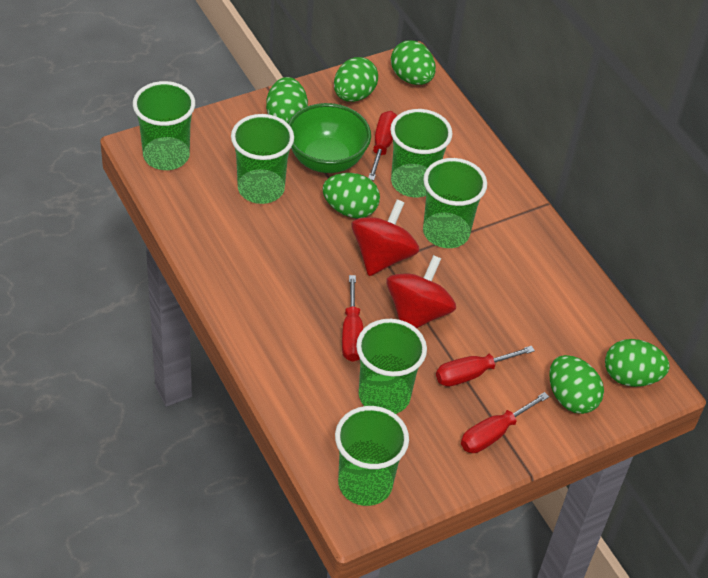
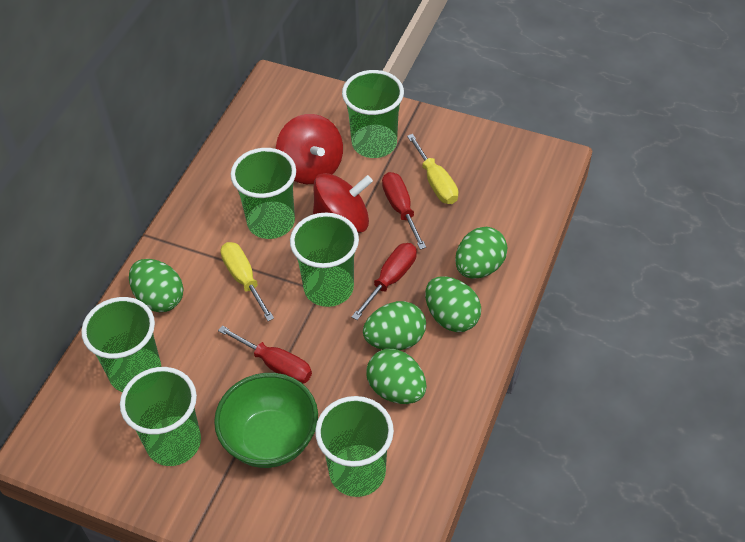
green egg: 6 -> 5
red screwdriver: 4 -> 3
yellow screwdriver: 0 -> 2

